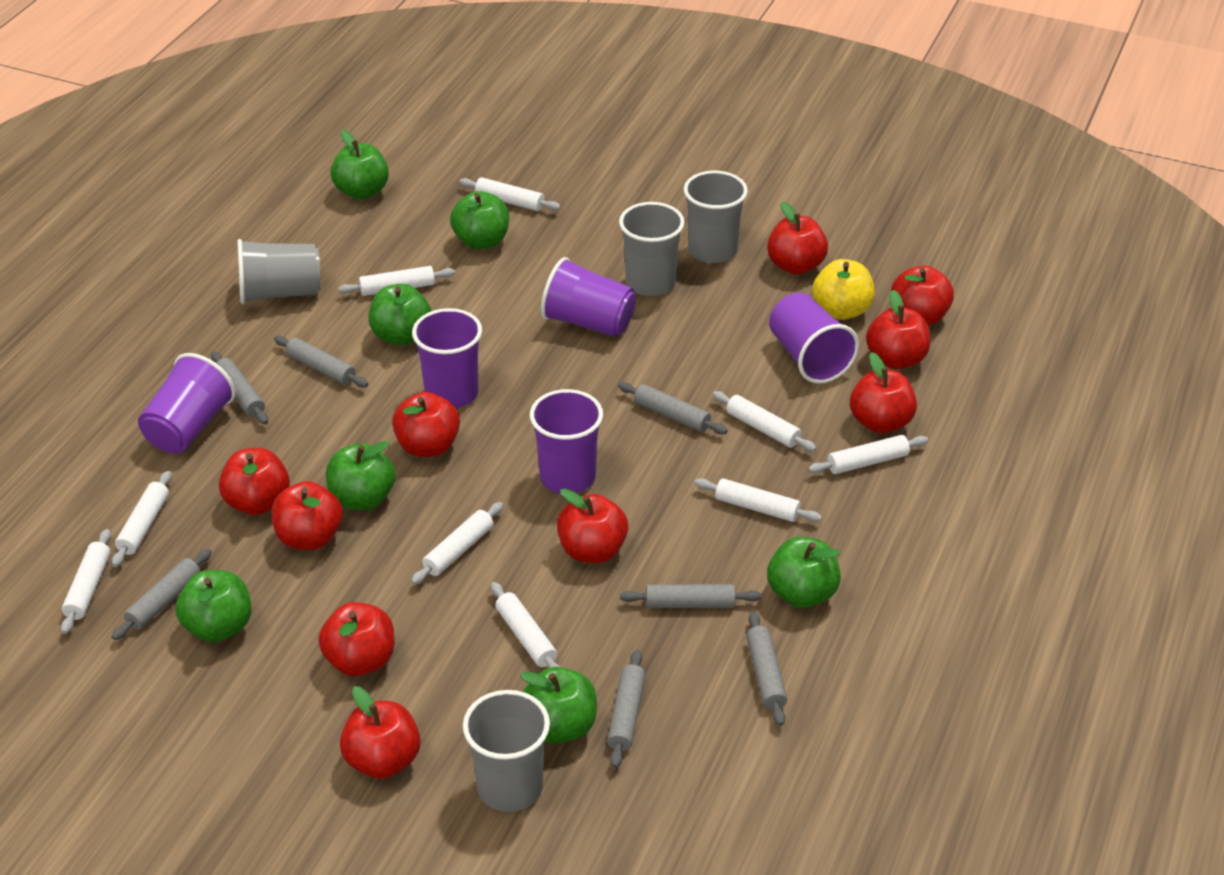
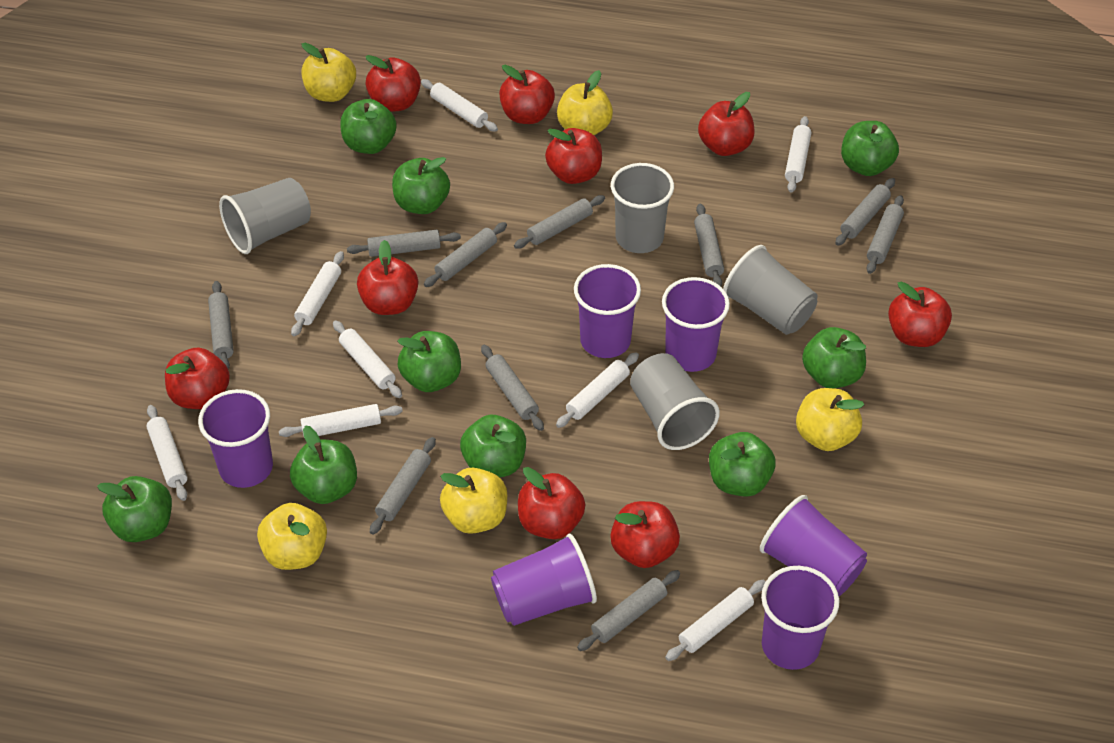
green apple: 7 -> 9
grey rolling pin: 7 -> 10
purple cup: 5 -> 6
red apple: 10 -> 9
white rolling pin: 9 -> 8
yellow apple: 1 -> 5

